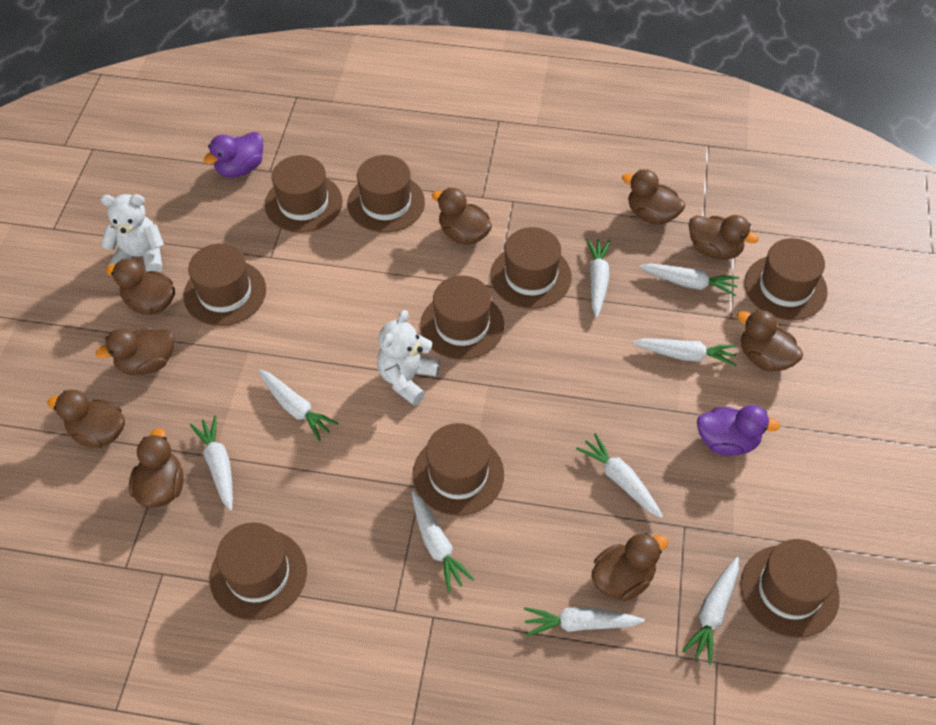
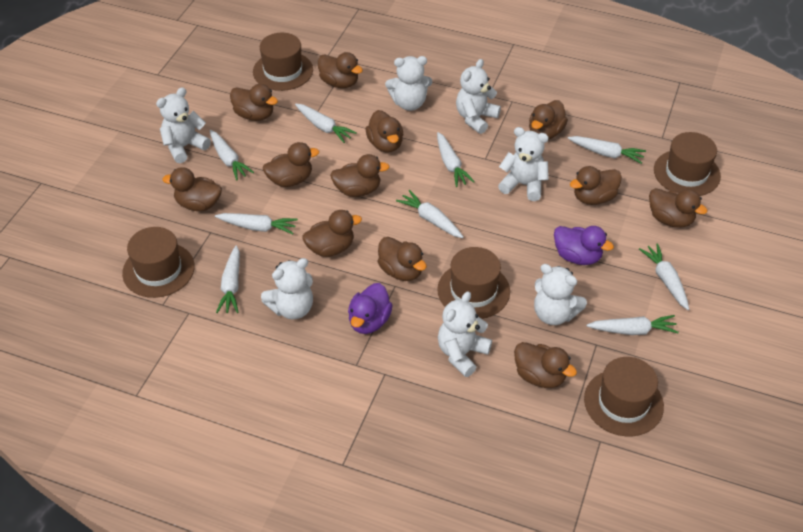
brown duck: 9 -> 12
brown hat: 9 -> 5
white teddy bear: 2 -> 7

